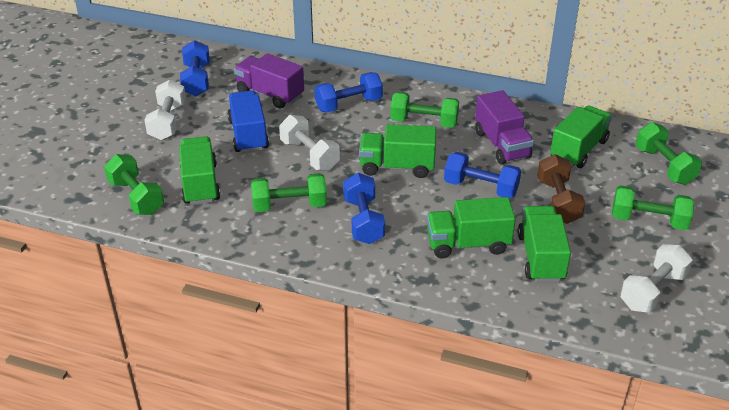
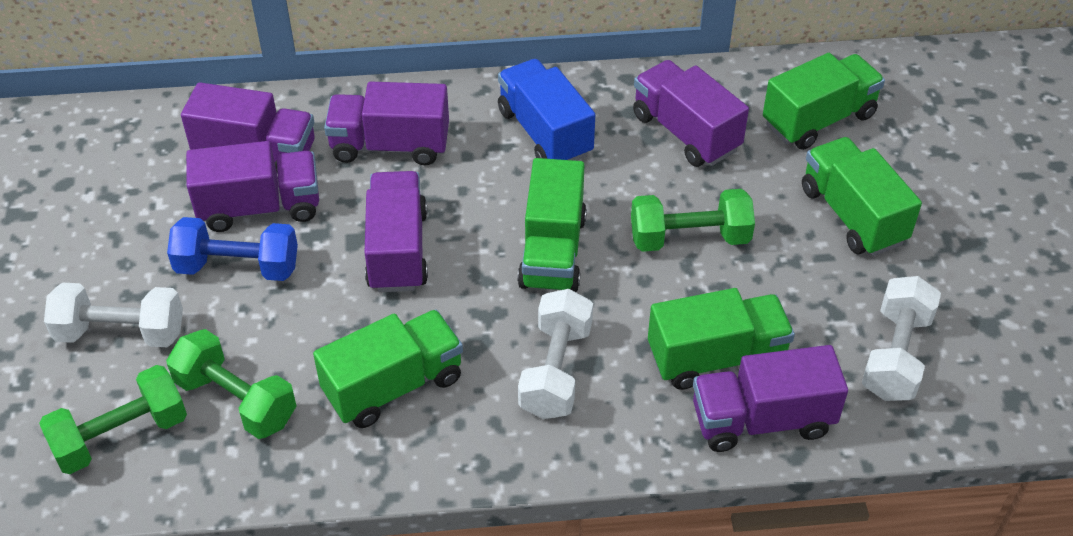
blue dumbbell: 4 -> 1
brown dumbbell: 1 -> 0
green dumbbell: 5 -> 3
purple truck: 2 -> 6

